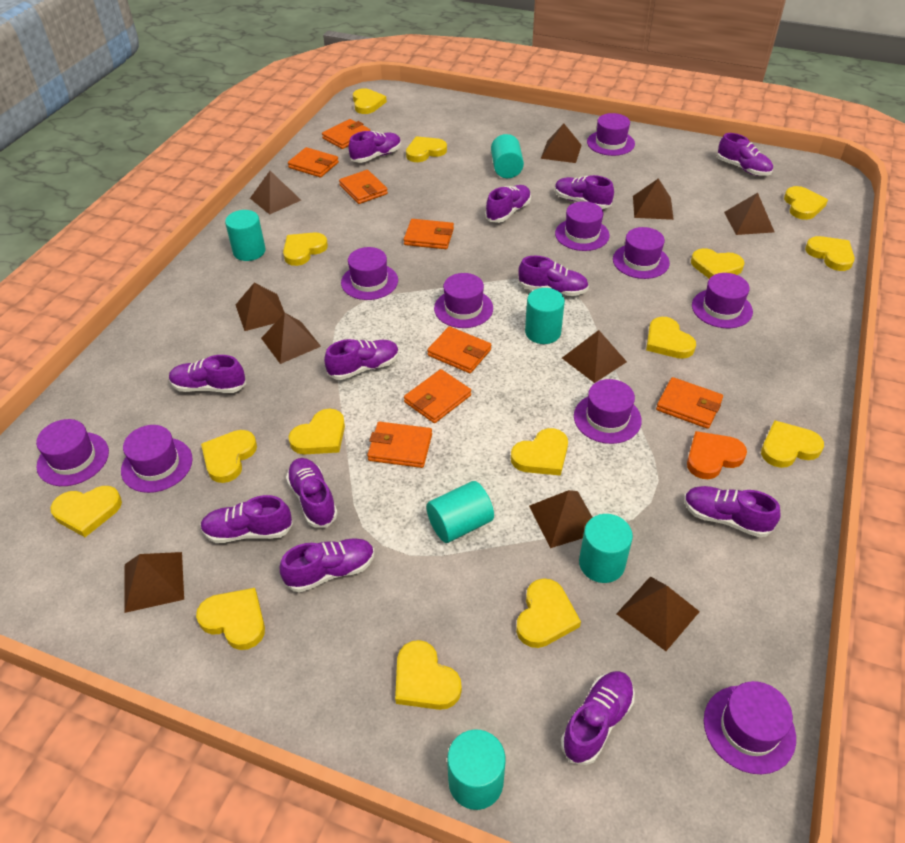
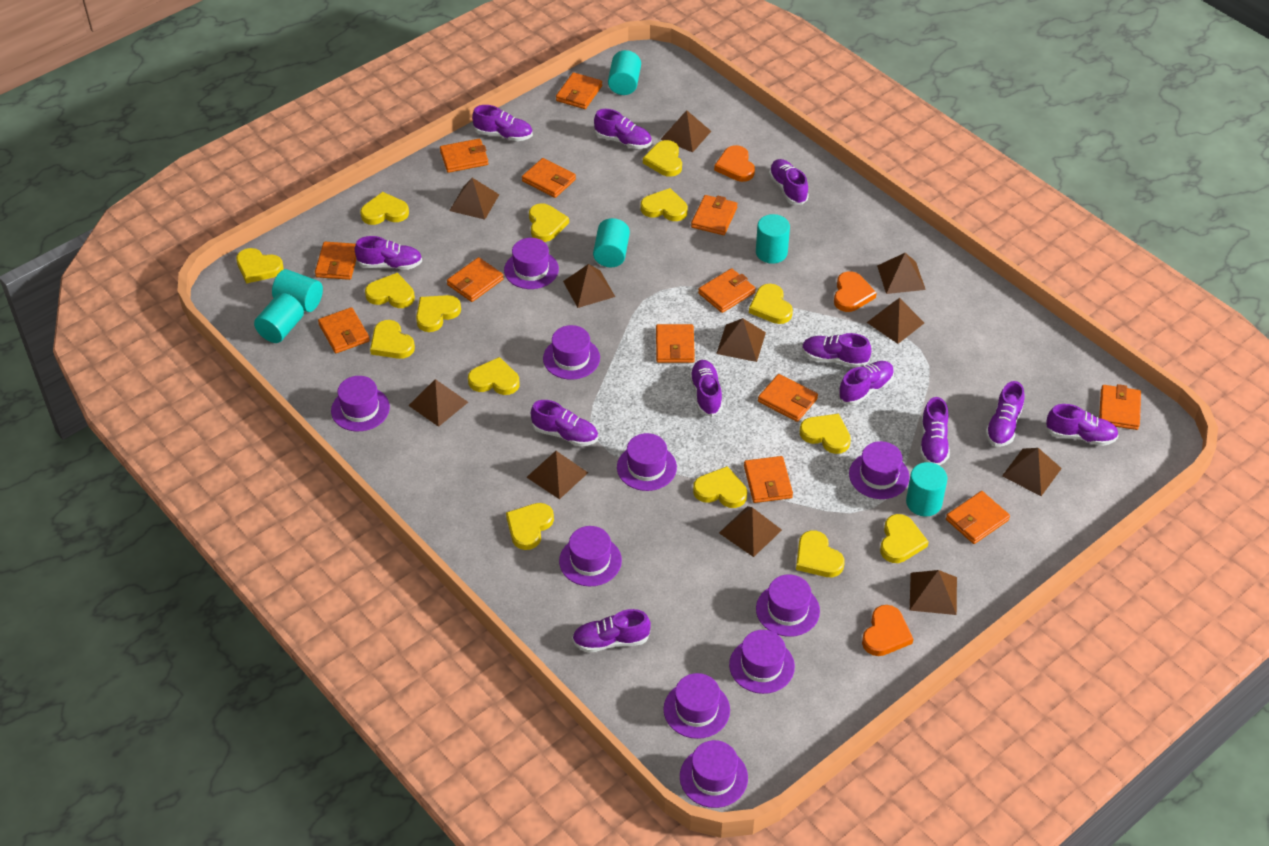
brown pyramid: 10 -> 11
orange heart: 1 -> 3
orange wallet: 8 -> 13

